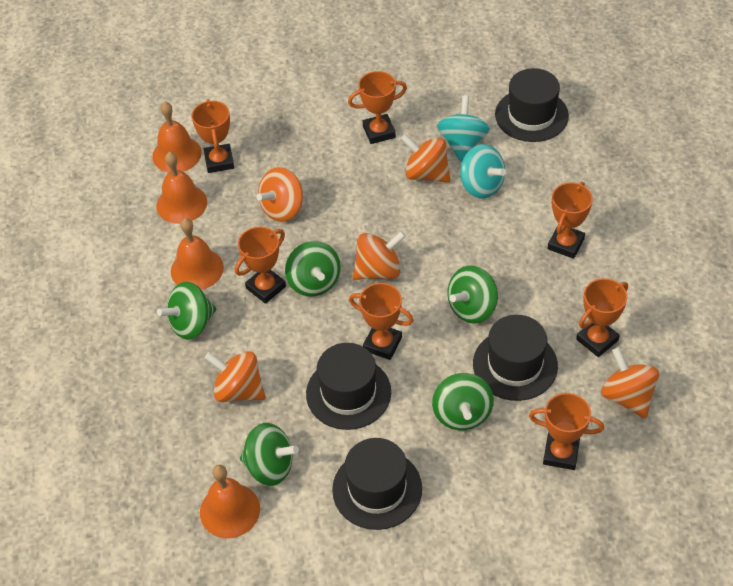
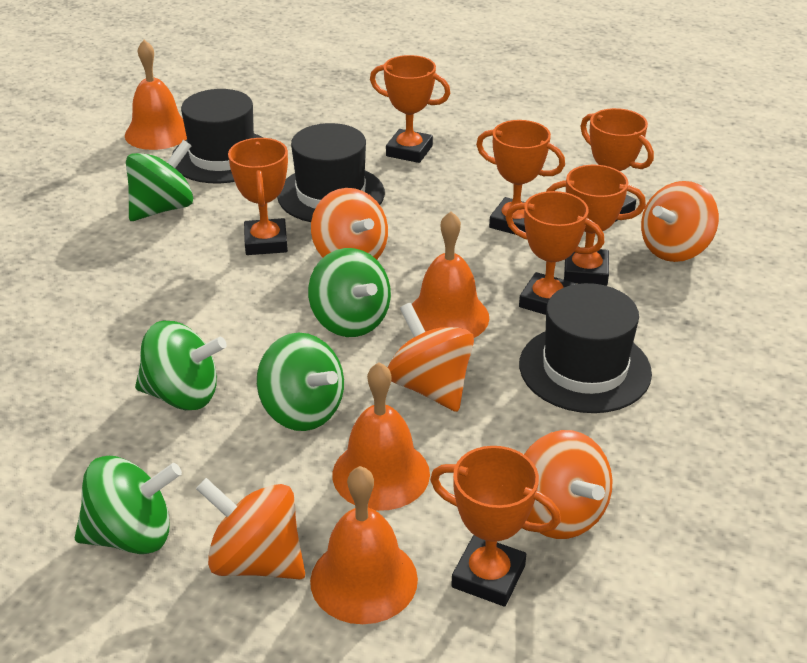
black hat: 4 -> 3
turquoise spinning top: 2 -> 0

